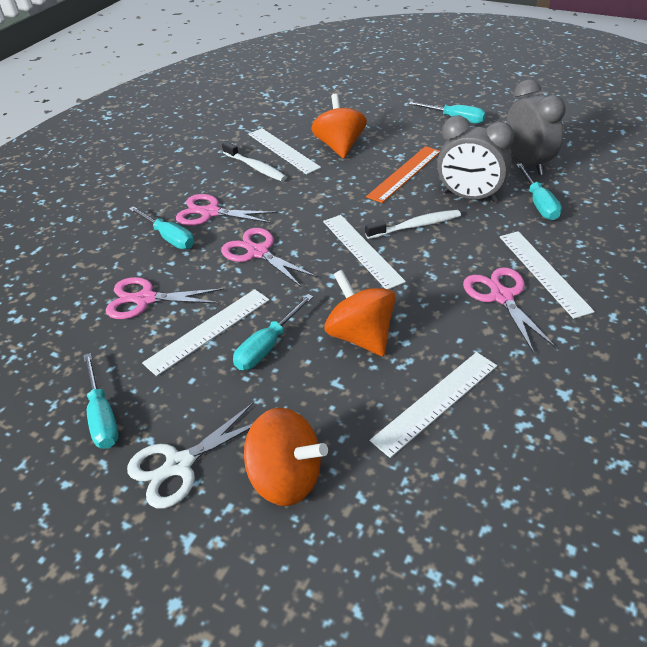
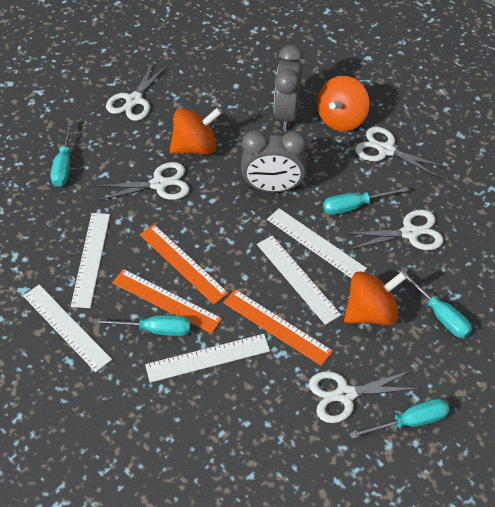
orange ruler: 1 -> 3
pink scissors: 4 -> 0
white scissors: 1 -> 5
white toothbrush: 2 -> 0

